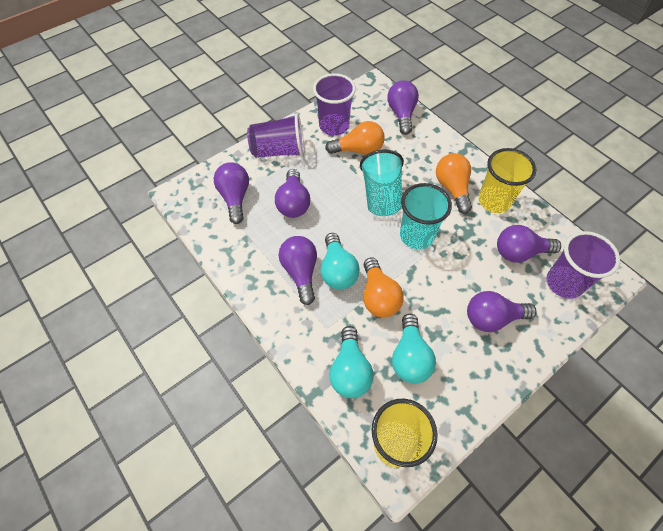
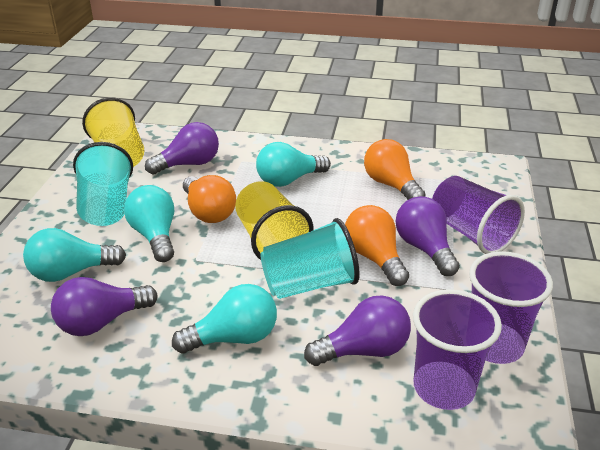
purple light bulb: 6 -> 4
turquoise light bulb: 3 -> 4

